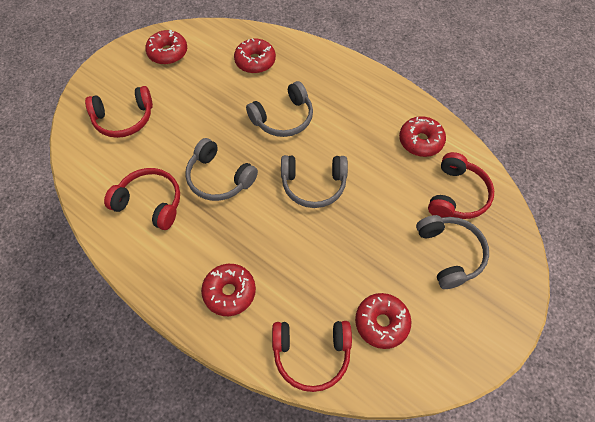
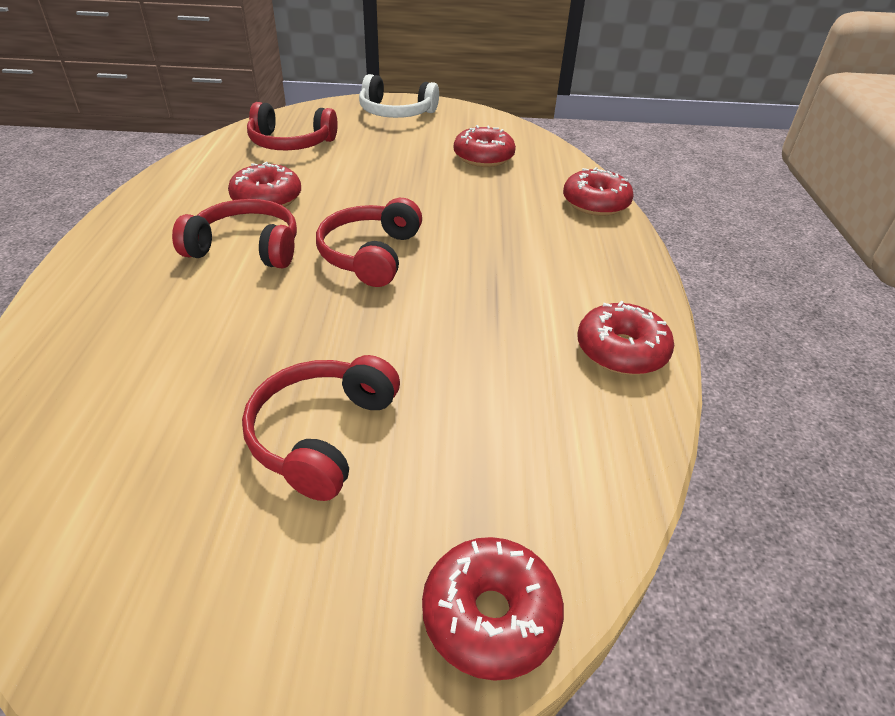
grey headphones: 4 -> 0
white headphones: 0 -> 1

